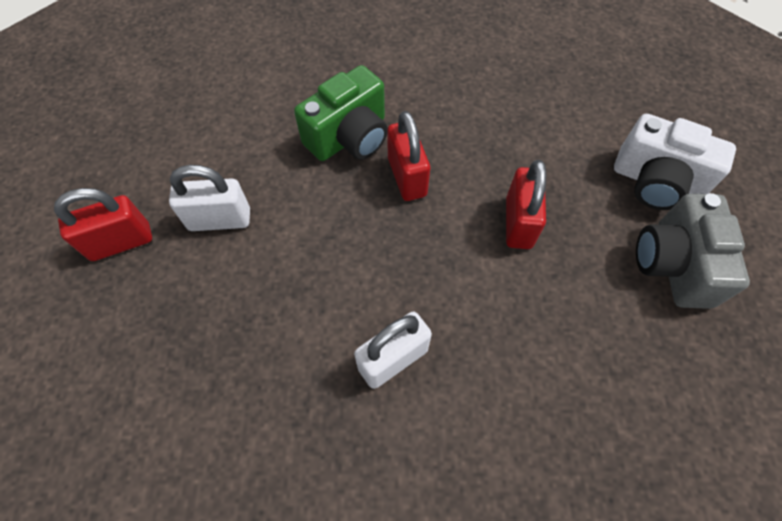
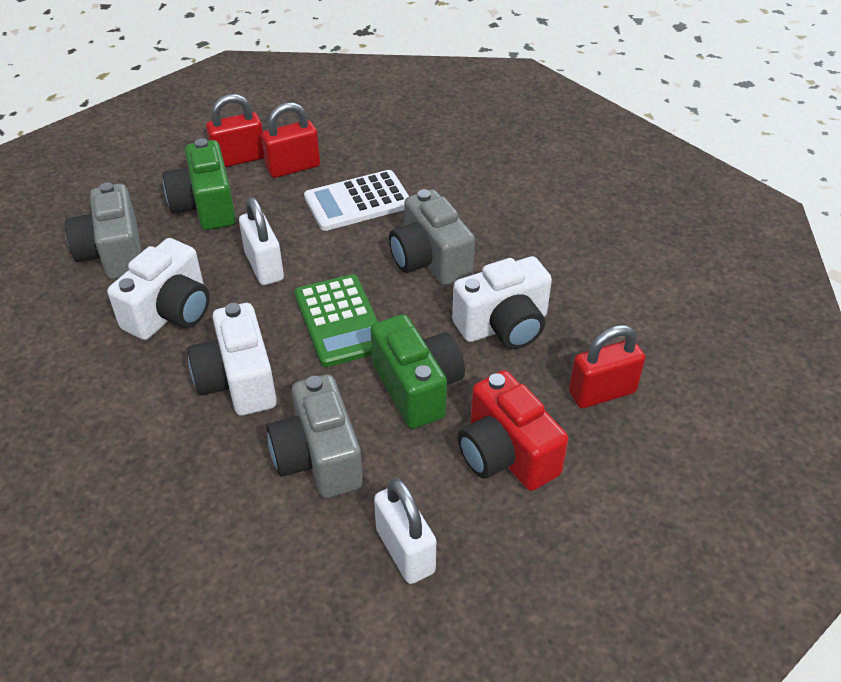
green calculator: 0 -> 1
green camera: 1 -> 2
grey camera: 1 -> 3
red camera: 0 -> 1
white calculator: 0 -> 1
white camera: 1 -> 3

